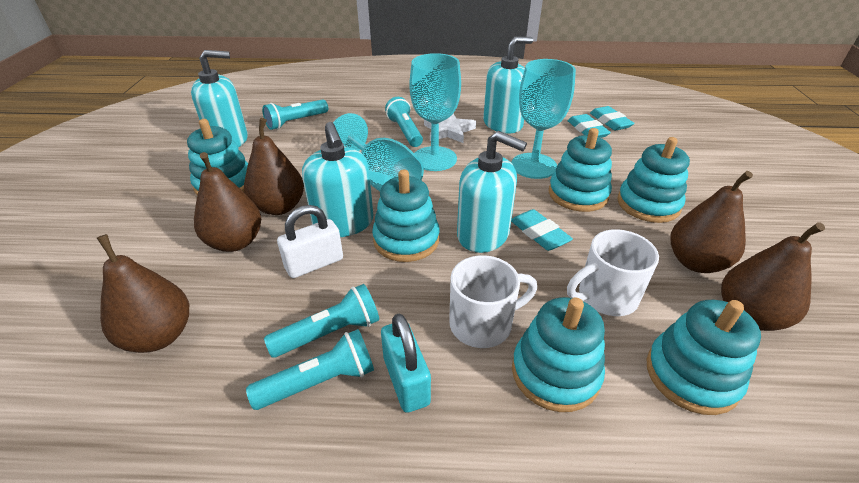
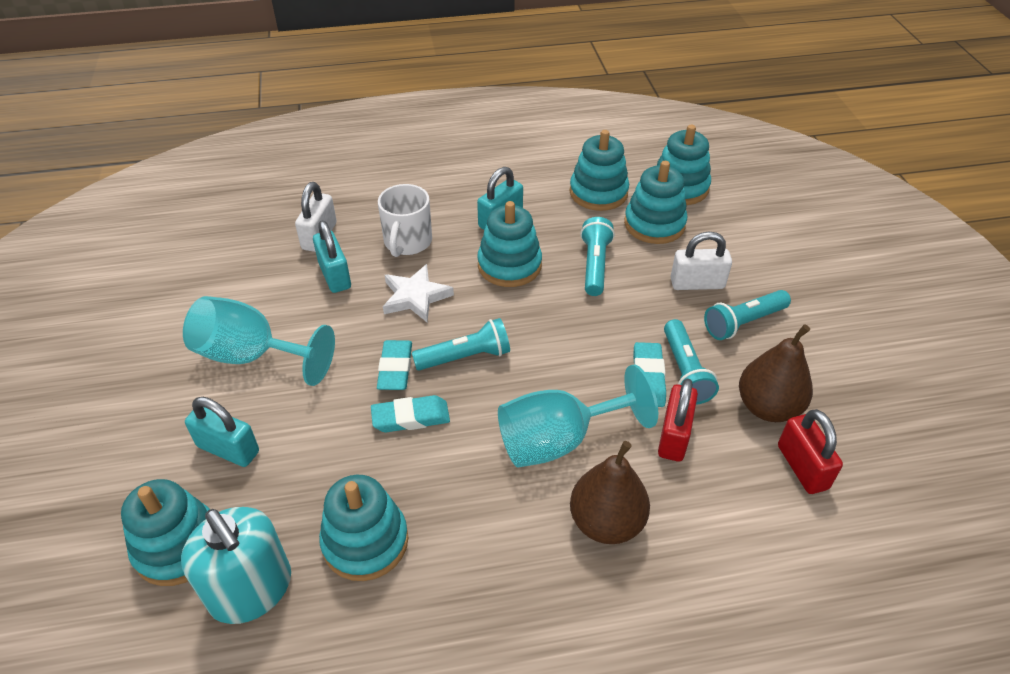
brown pear: 5 -> 2
red padlock: 0 -> 2
turquoise goblet: 3 -> 2
turquoise padlock: 1 -> 3
turquoise soap dispenser: 4 -> 1
white mug: 2 -> 1
white padlock: 1 -> 2

